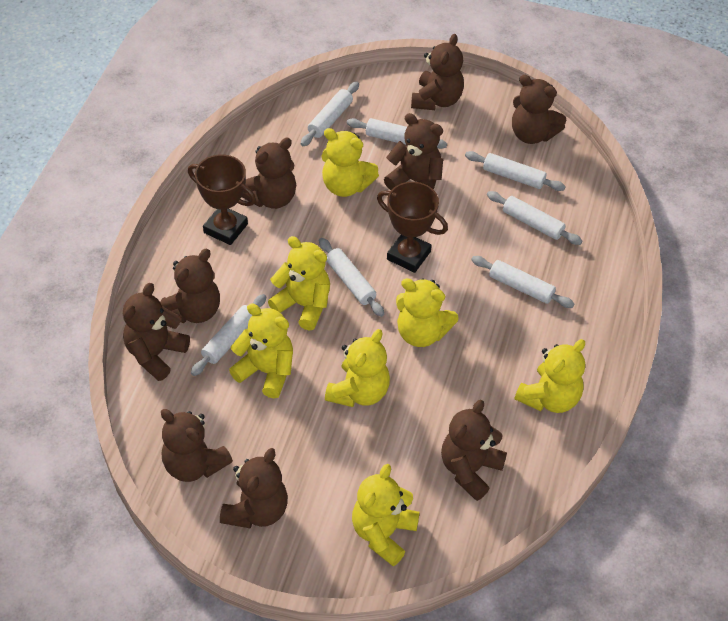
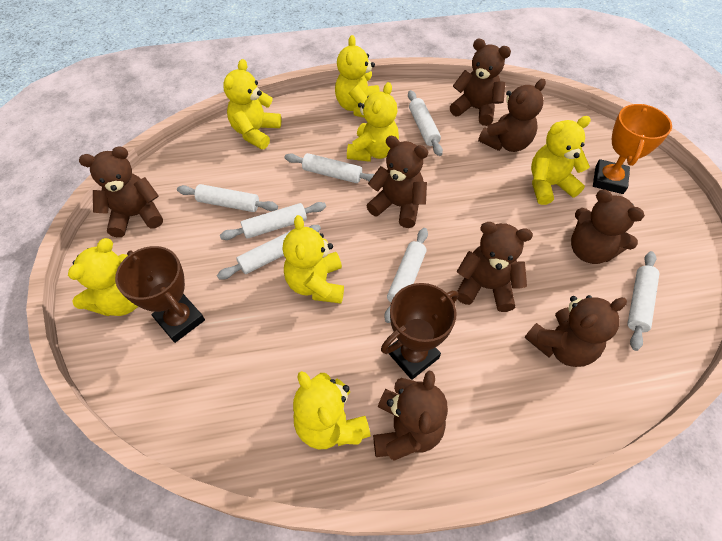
brown teddy bear: 9 -> 8
orange trophy: 0 -> 1

